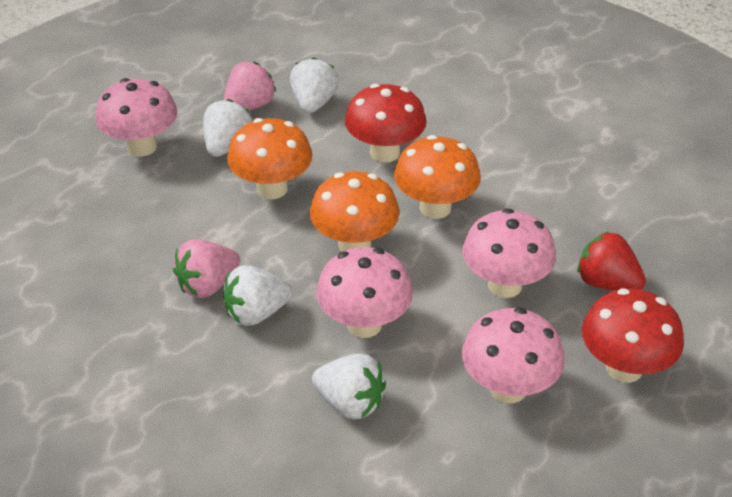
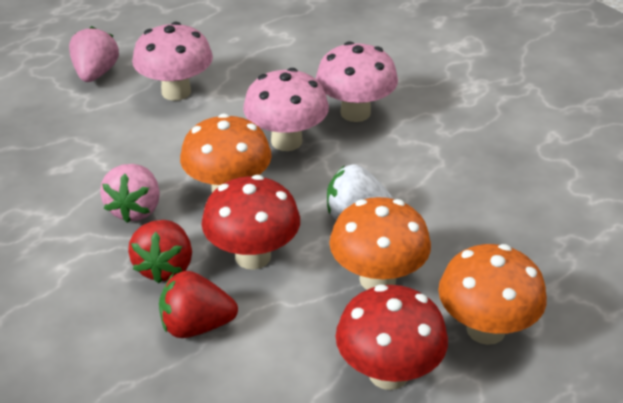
pink mushroom: 4 -> 3
red strawberry: 1 -> 2
white strawberry: 4 -> 1

